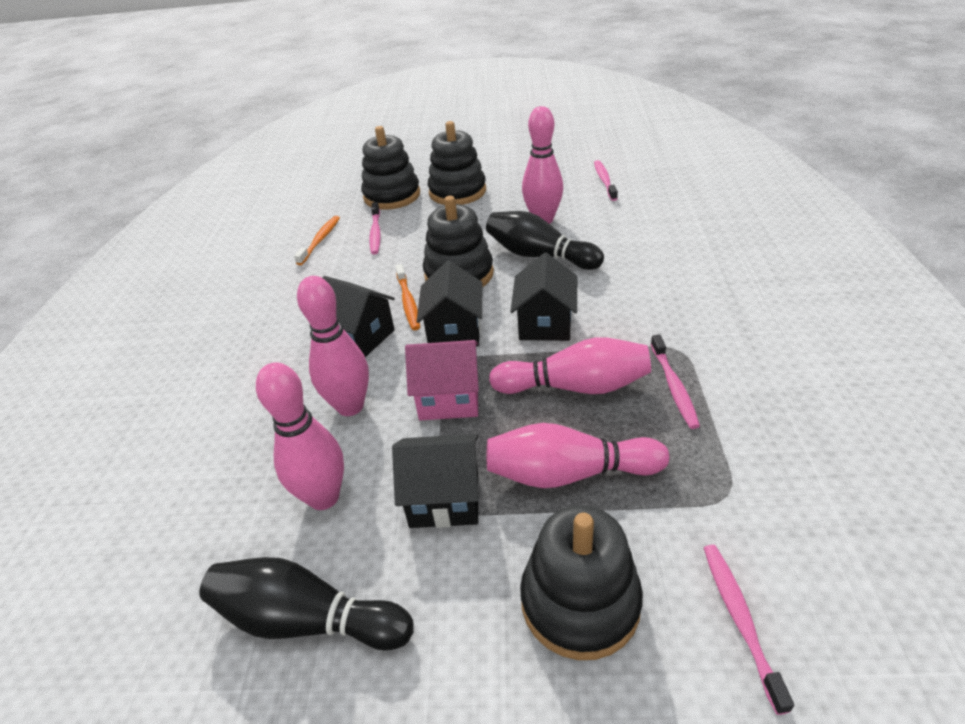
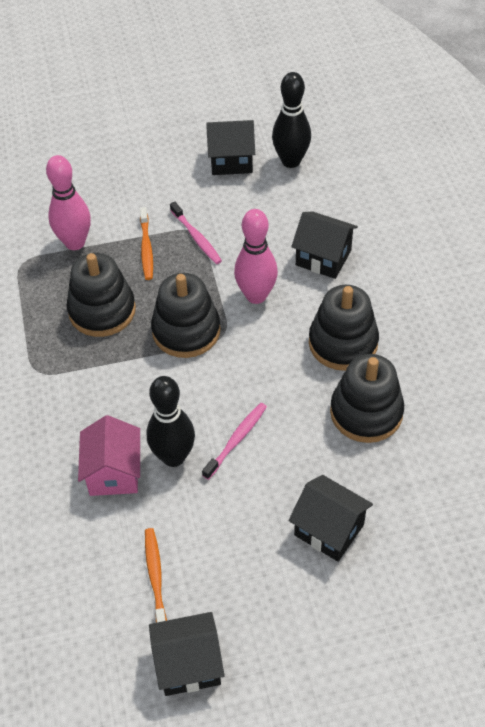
pink bowling pin: 5 -> 2
pink toothbrush: 4 -> 2

